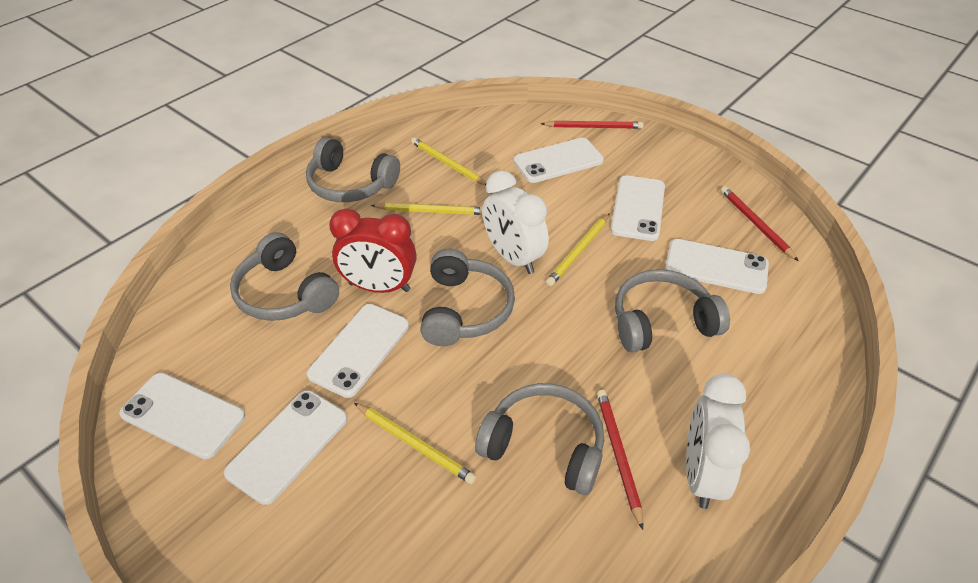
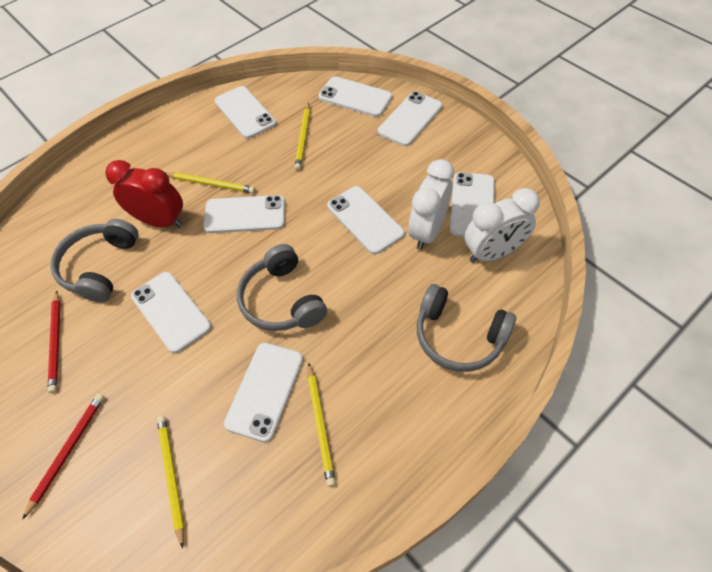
grey headphones: 5 -> 3
red pencil: 3 -> 2
white phone: 6 -> 8

